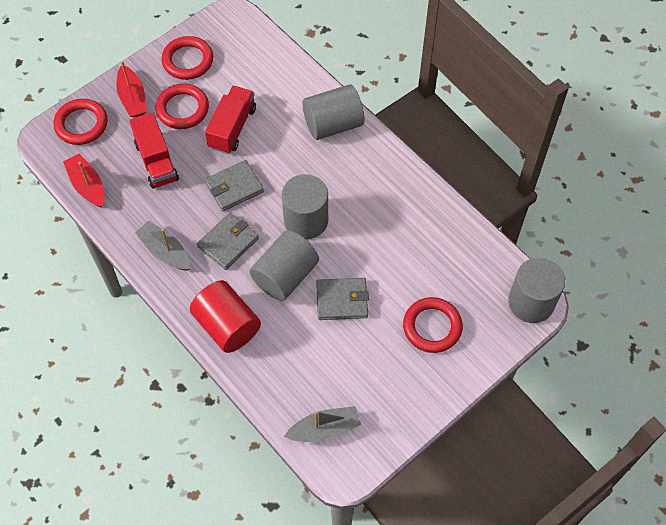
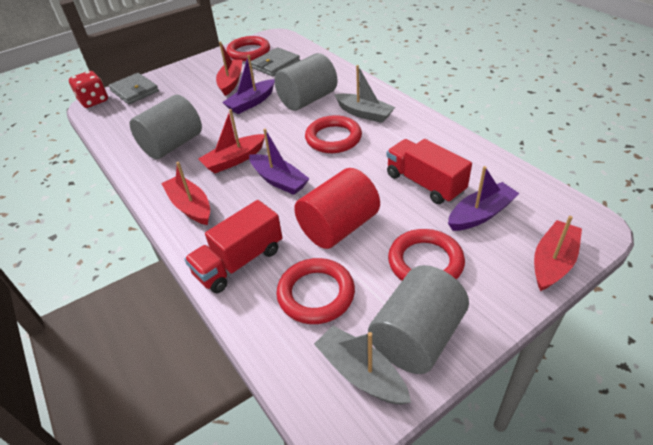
grey cylinder: 4 -> 3
grey wallet: 3 -> 2
purple boat: 0 -> 3
red boat: 2 -> 4
red dice: 0 -> 1

